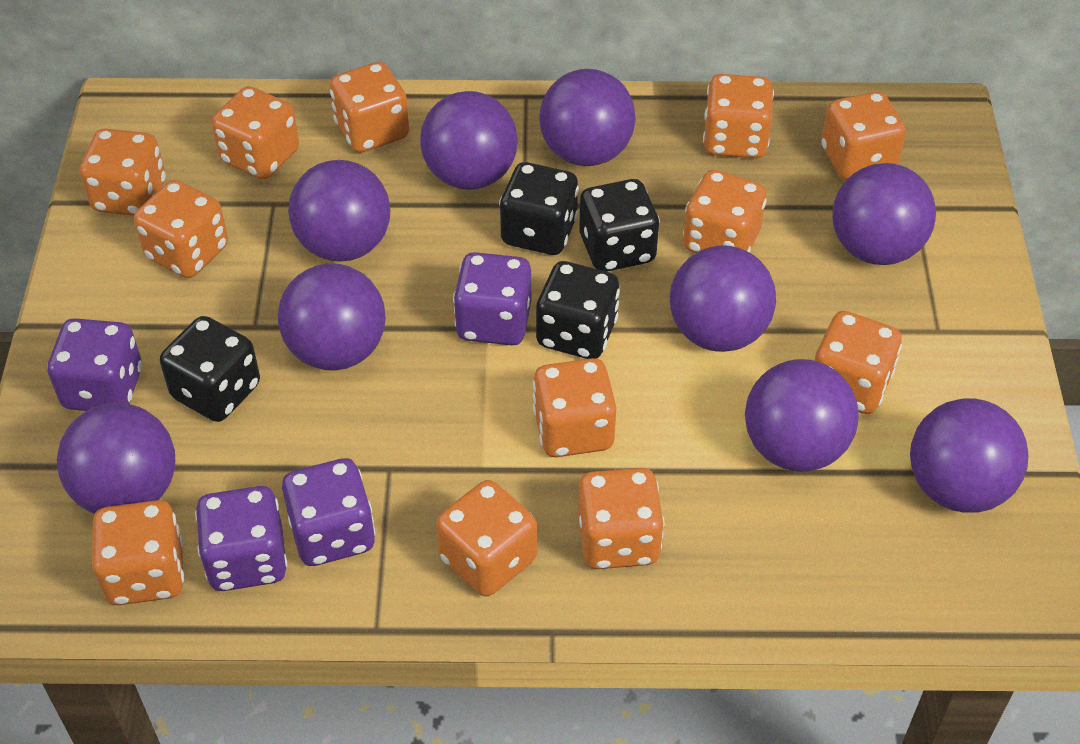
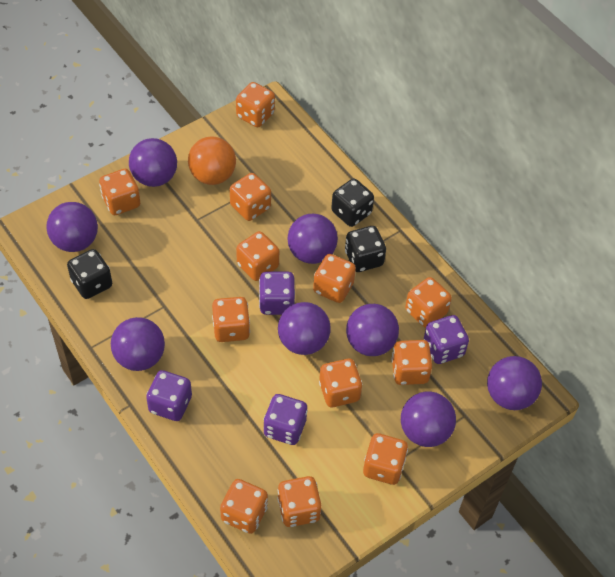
black dice: 4 -> 3
orange ball: 0 -> 1
purple ball: 9 -> 8

